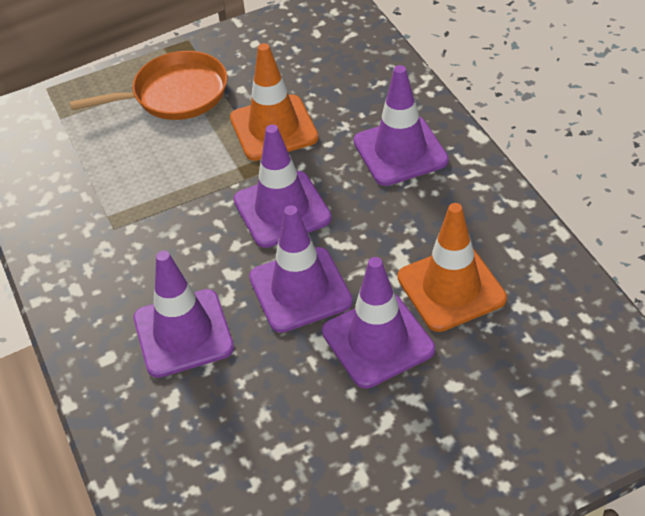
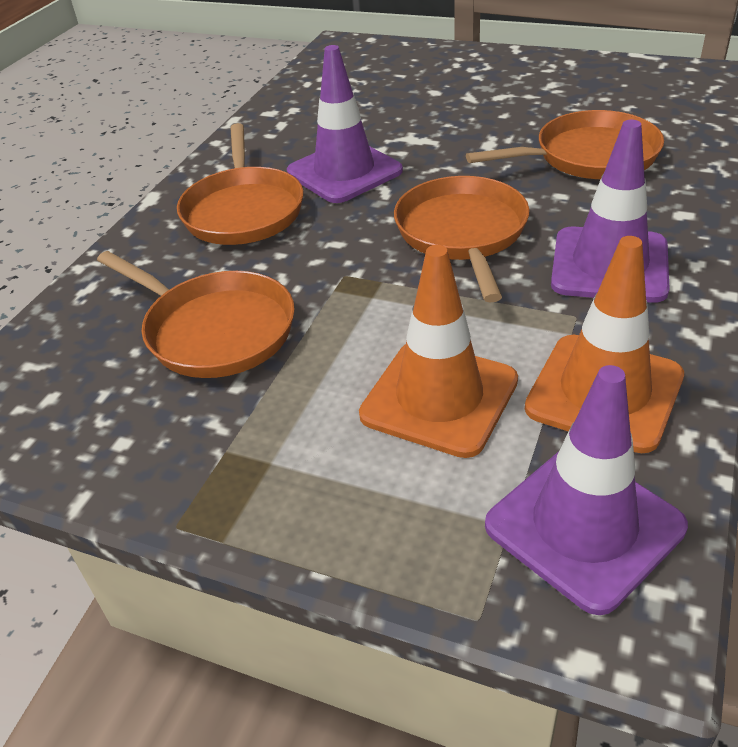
orange pan: 1 -> 4
purple traffic cone: 5 -> 3

